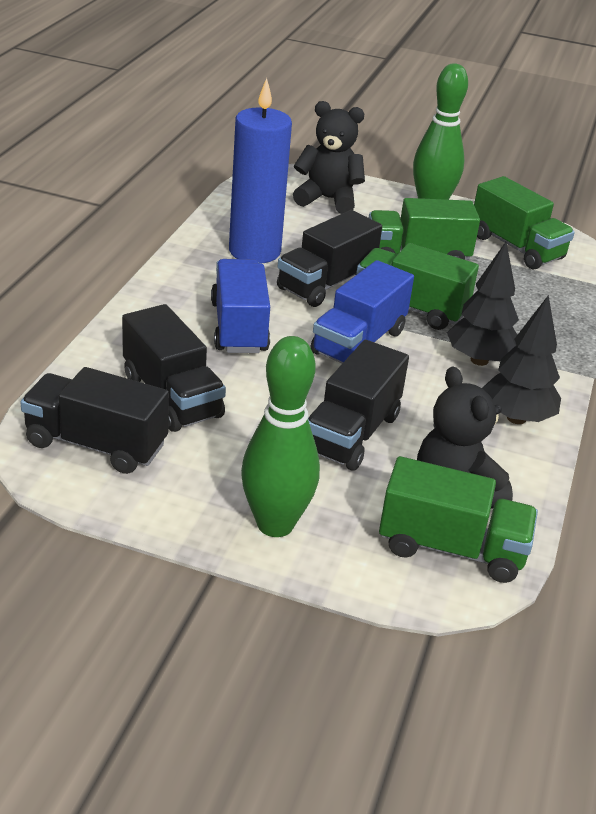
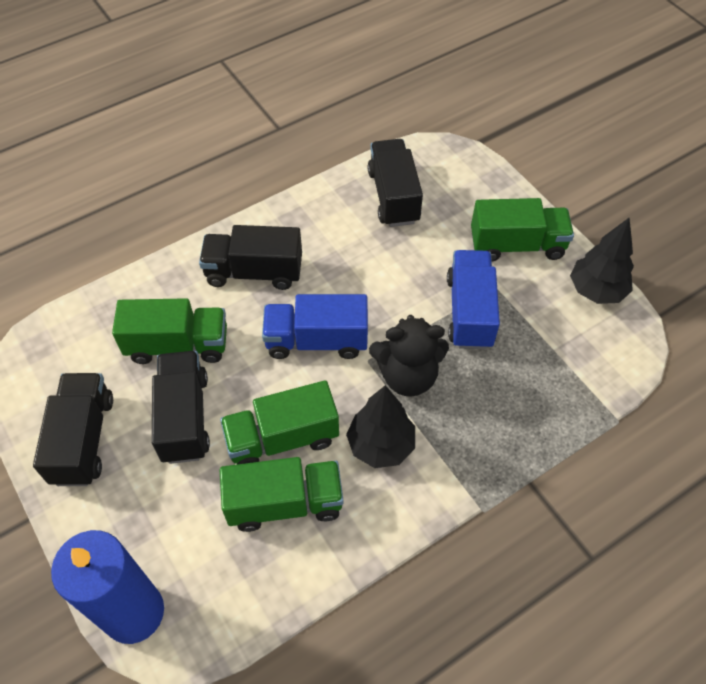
black teddy bear: 2 -> 1
green bowling pin: 2 -> 0

